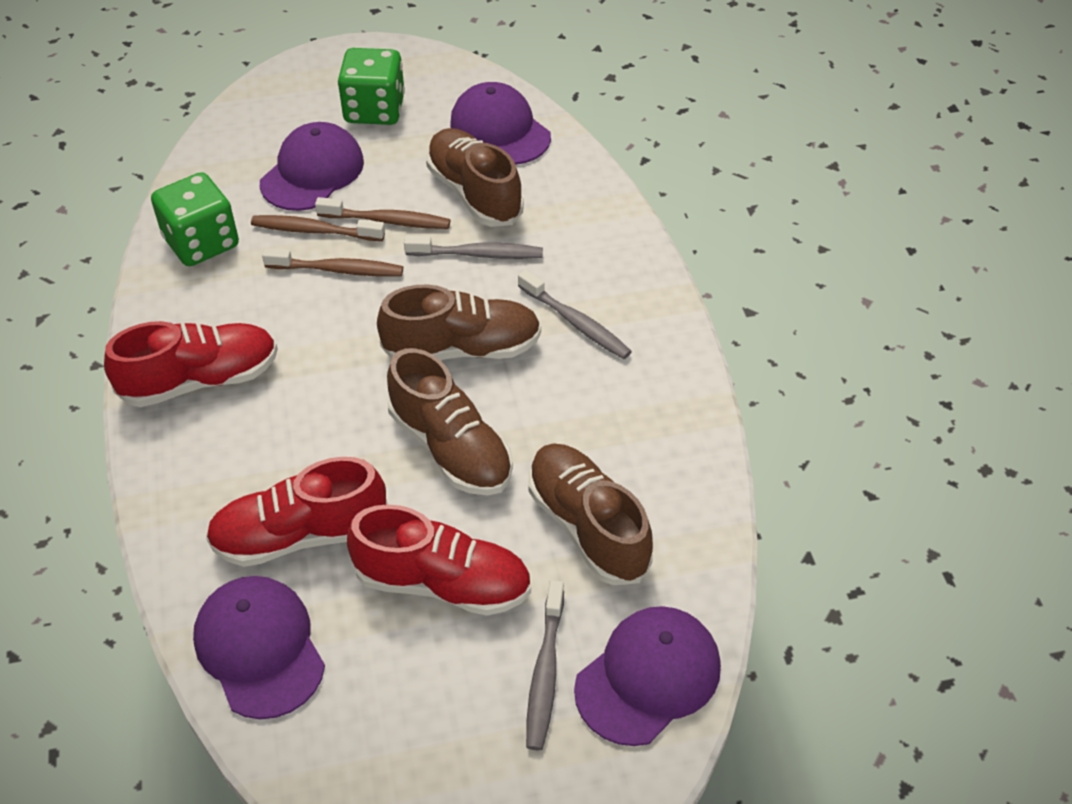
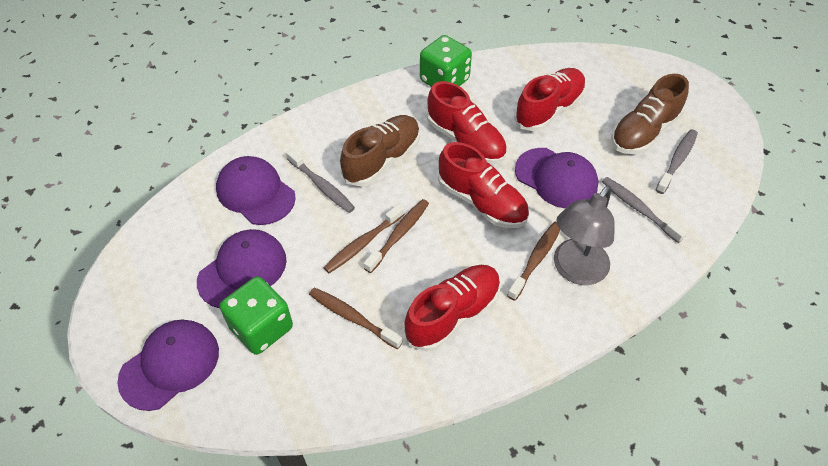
brown shoe: 4 -> 2
brown toothbrush: 3 -> 4
grey lamp: 0 -> 1
red shoe: 3 -> 4

